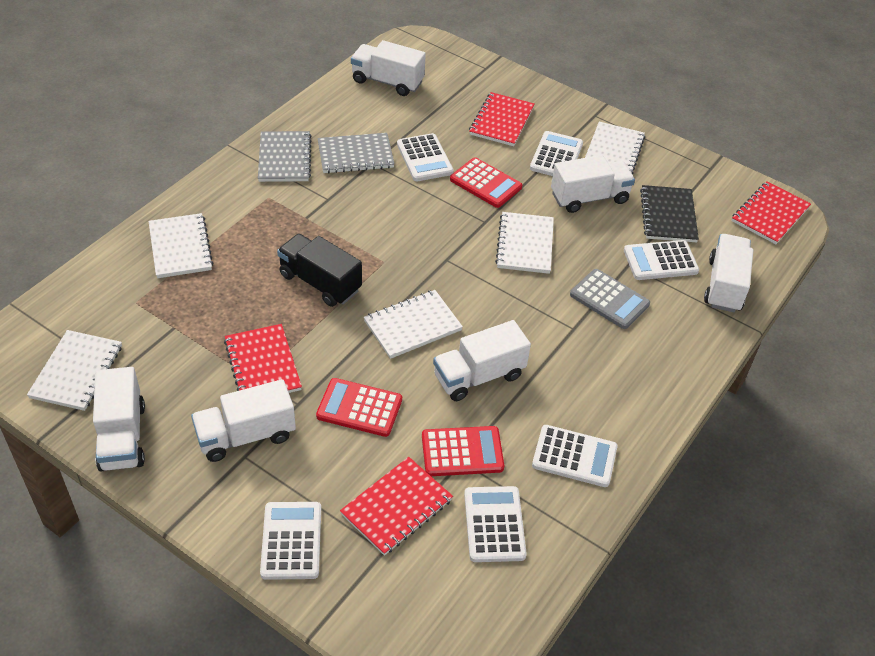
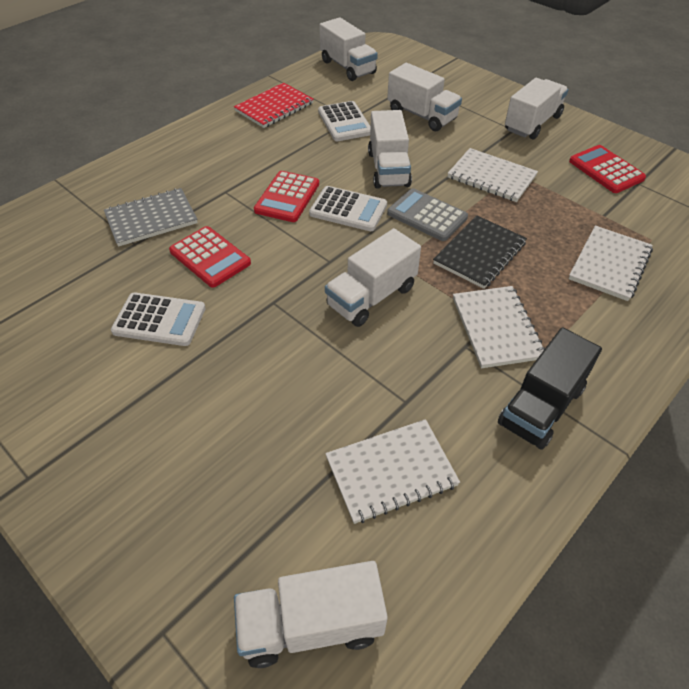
grey notebook: 2 -> 1
red notebook: 4 -> 1
white calculator: 6 -> 3
white notebook: 5 -> 4

